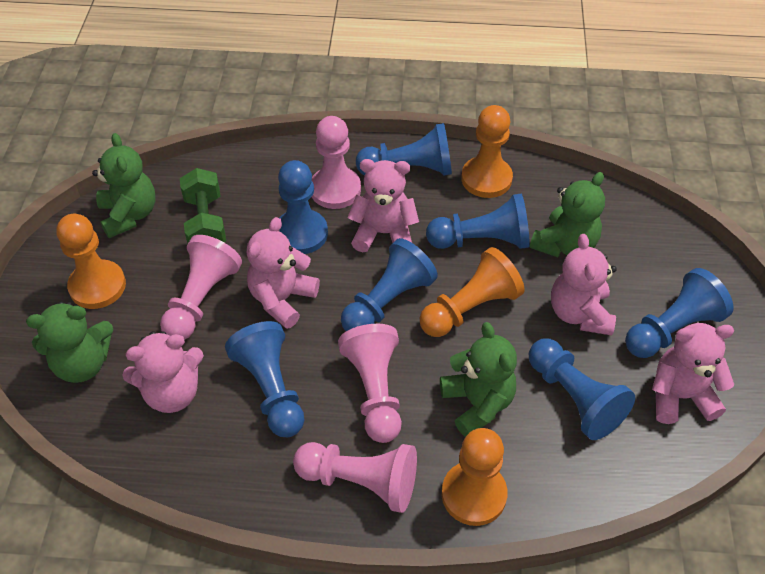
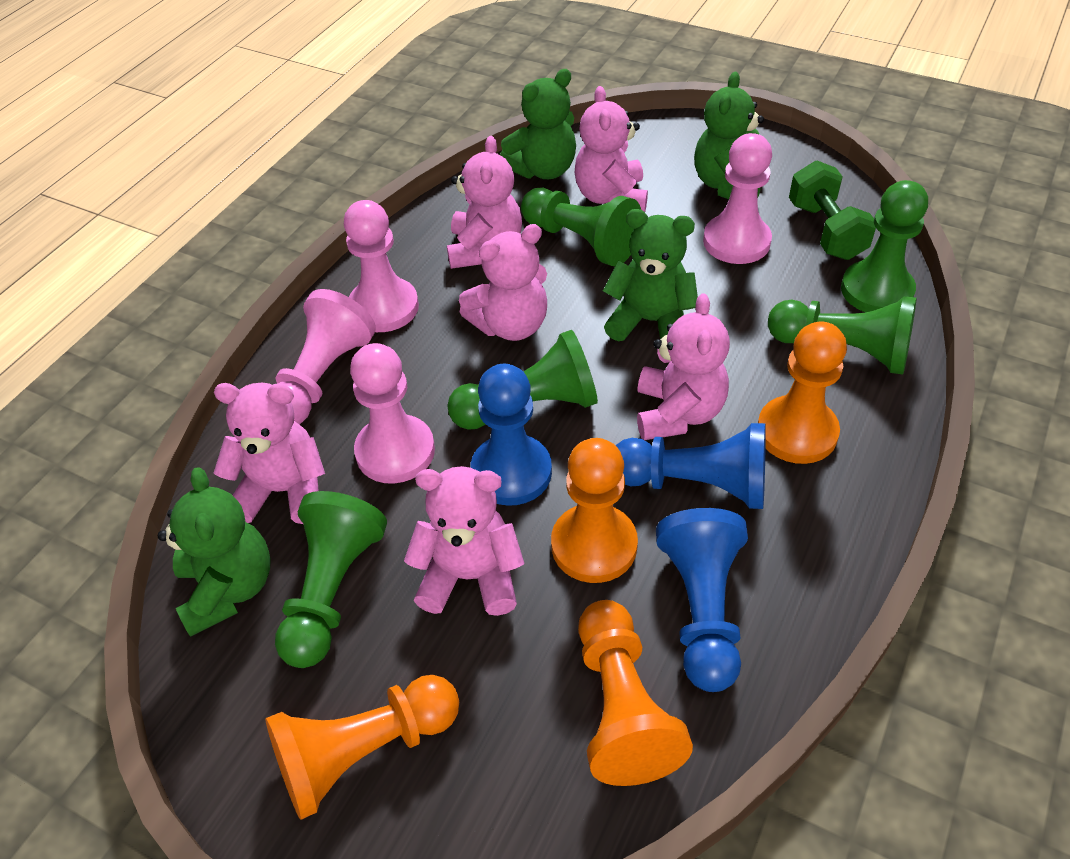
blue pawn: 7 -> 3
green pawn: 0 -> 5
pink teddy bear: 5 -> 6

